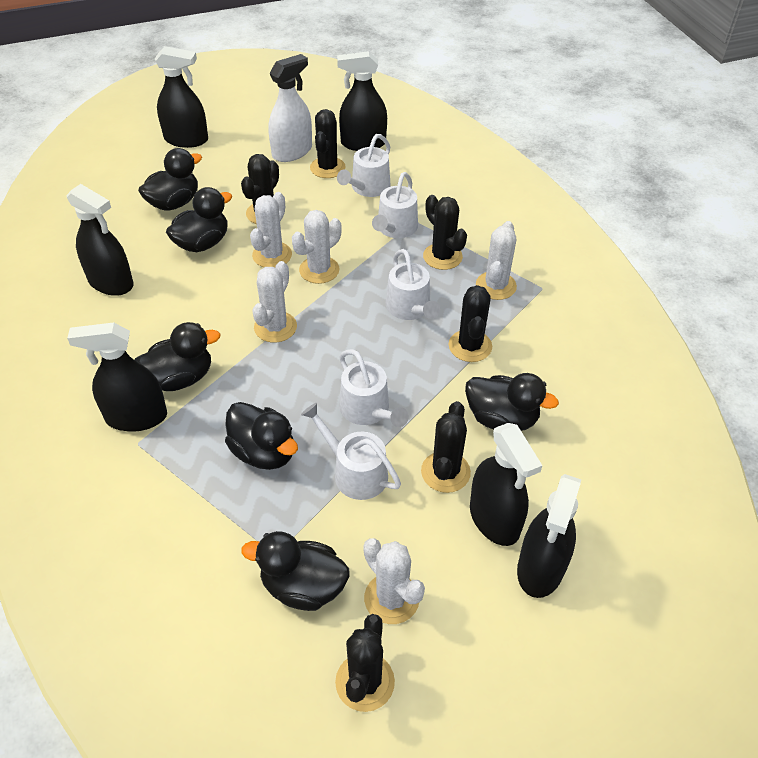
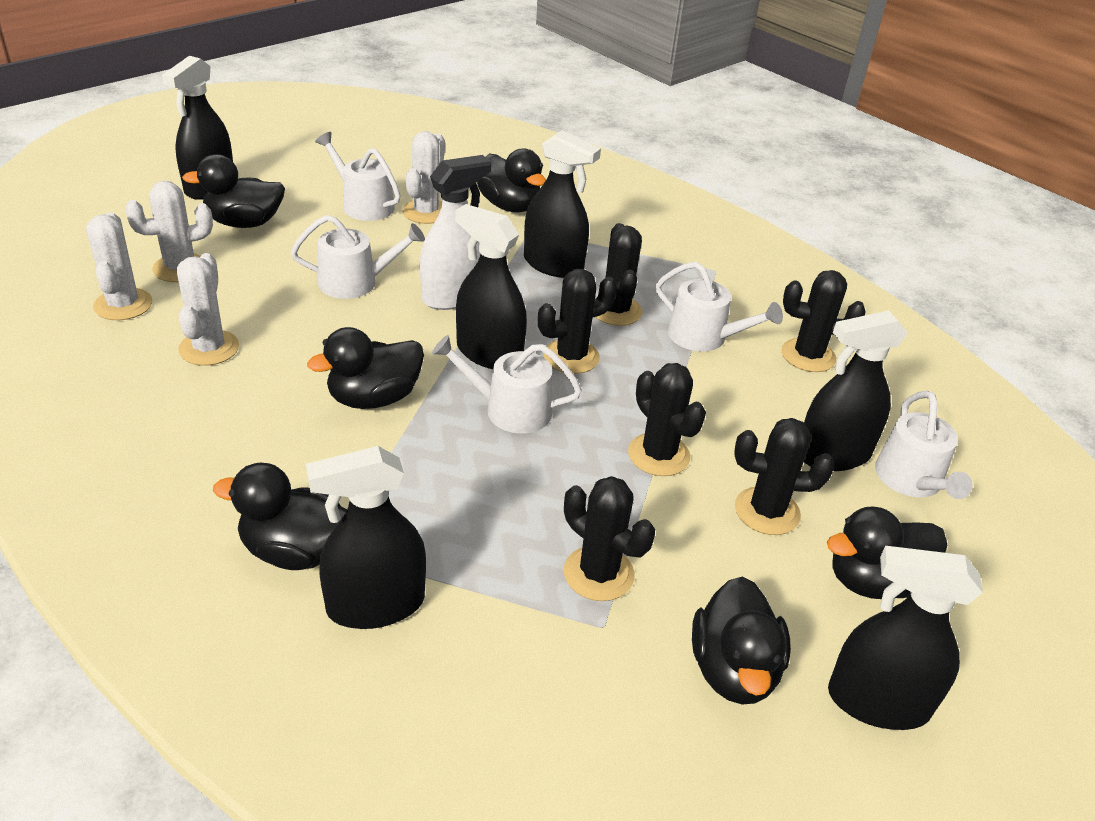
white cactus: 5 -> 4

